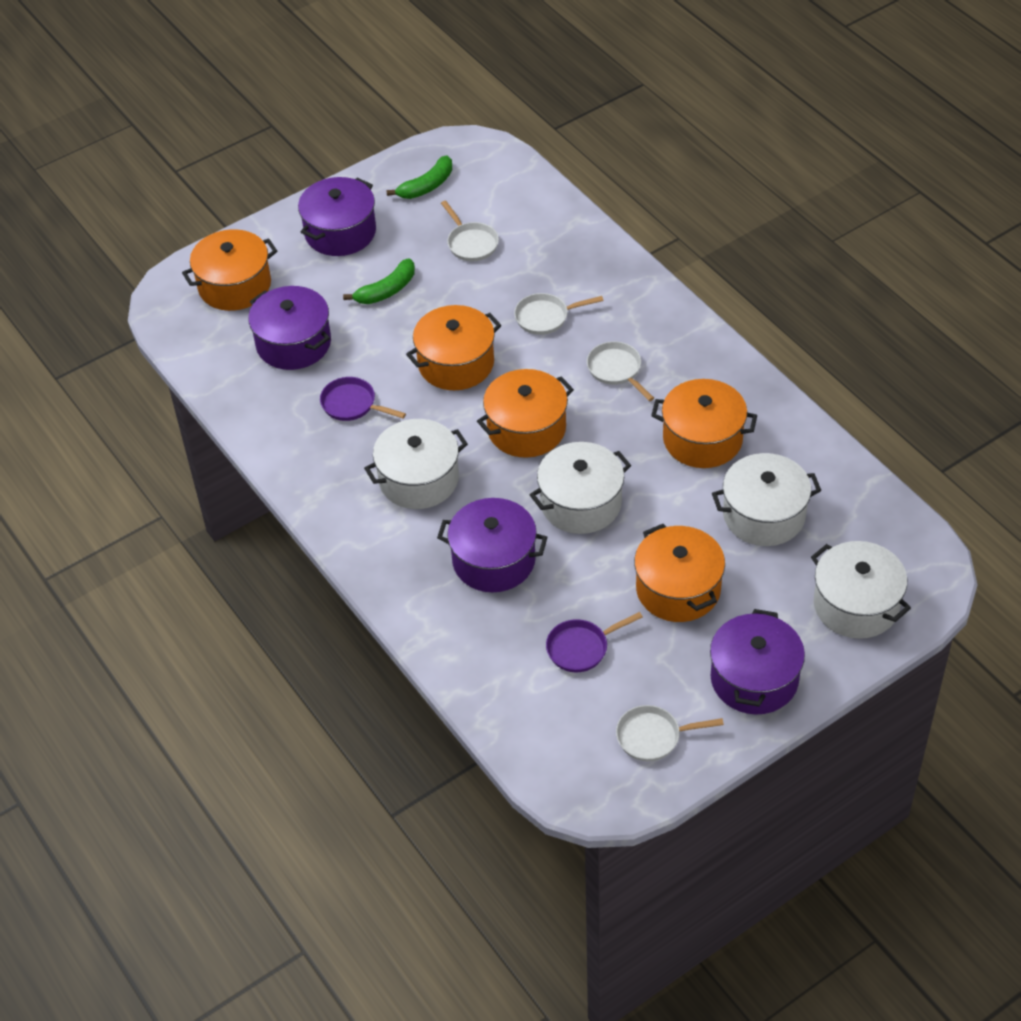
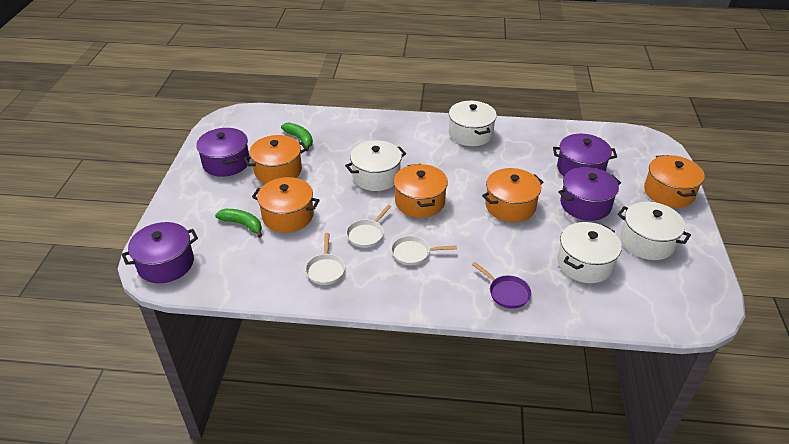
purple pan: 2 -> 1
white pan: 4 -> 3

